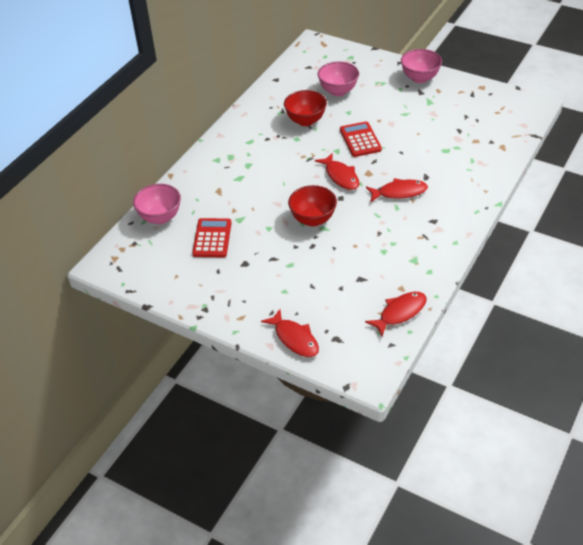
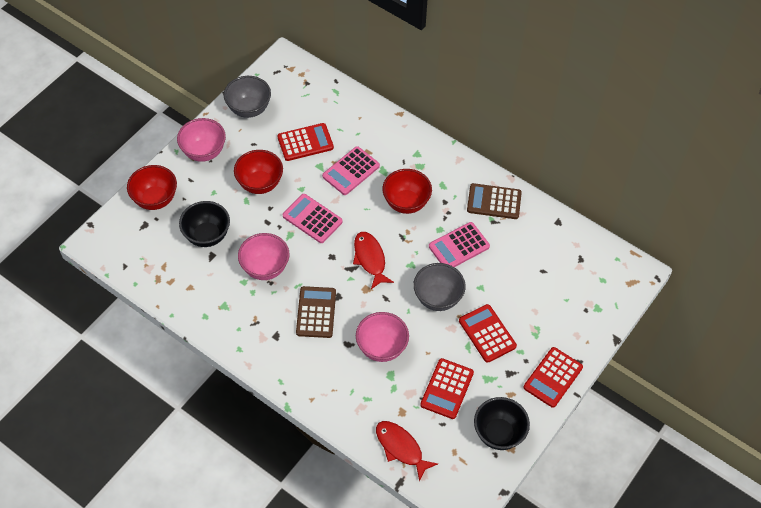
black bowl: 0 -> 2
brown calculator: 0 -> 2
grey bowl: 0 -> 2
pink calculator: 0 -> 3
red bowl: 2 -> 3
red calculator: 2 -> 4
red fish: 4 -> 2

